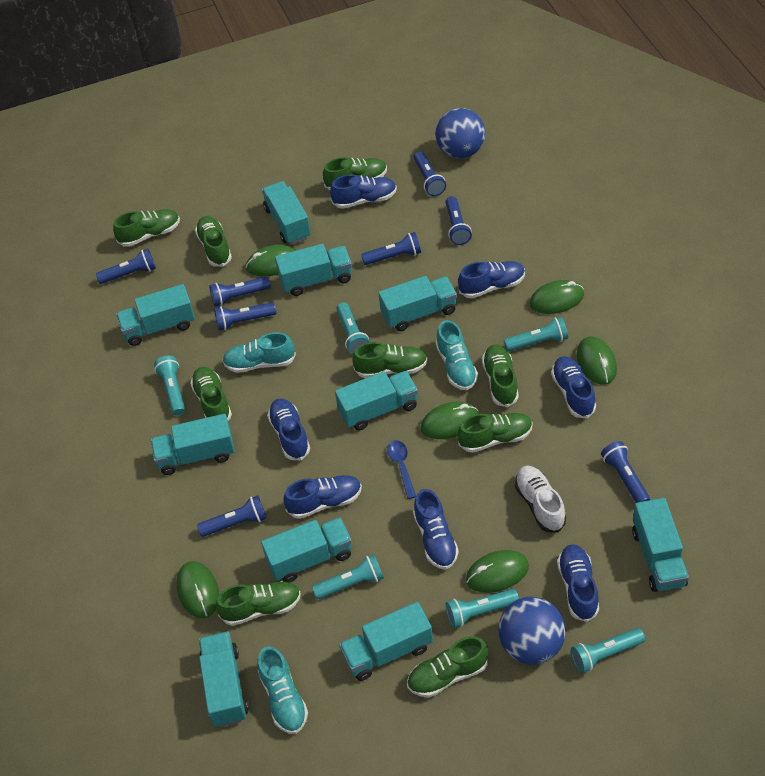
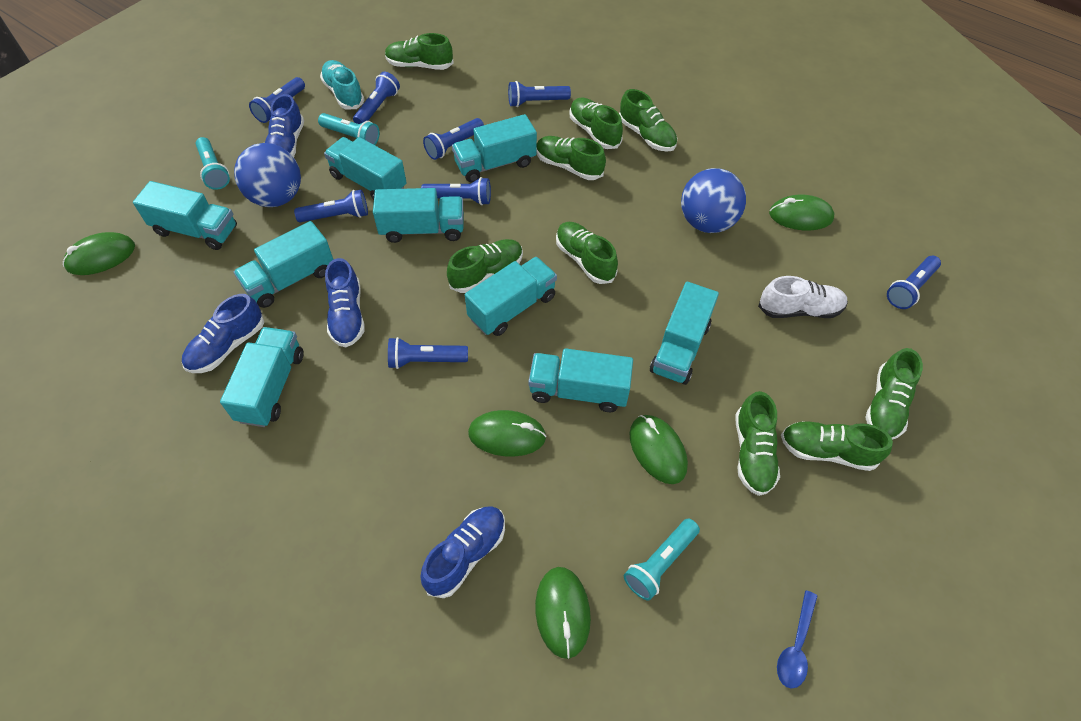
blue shoe: 7 -> 4
green mouse: 6 -> 5
turquoise flashlight: 6 -> 3
turquoise shoe: 3 -> 1
turquoise truck: 10 -> 9

